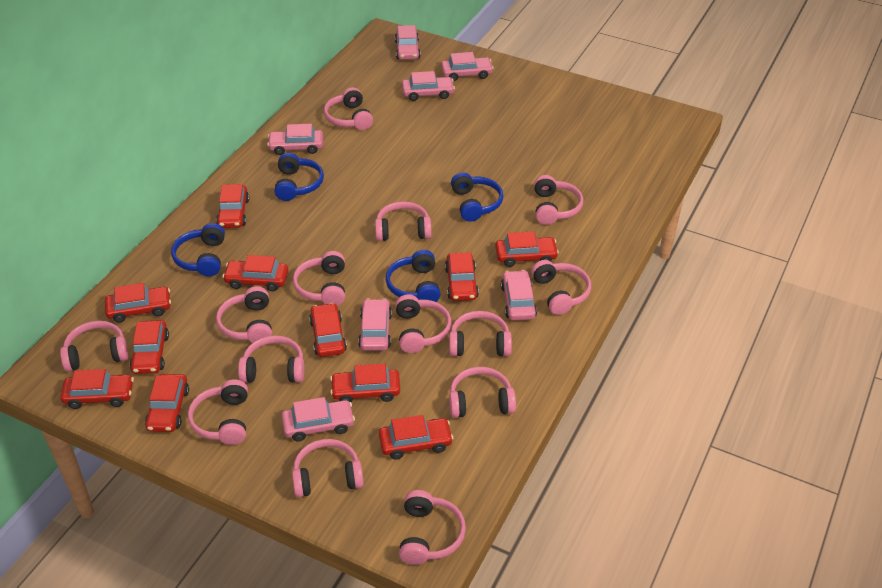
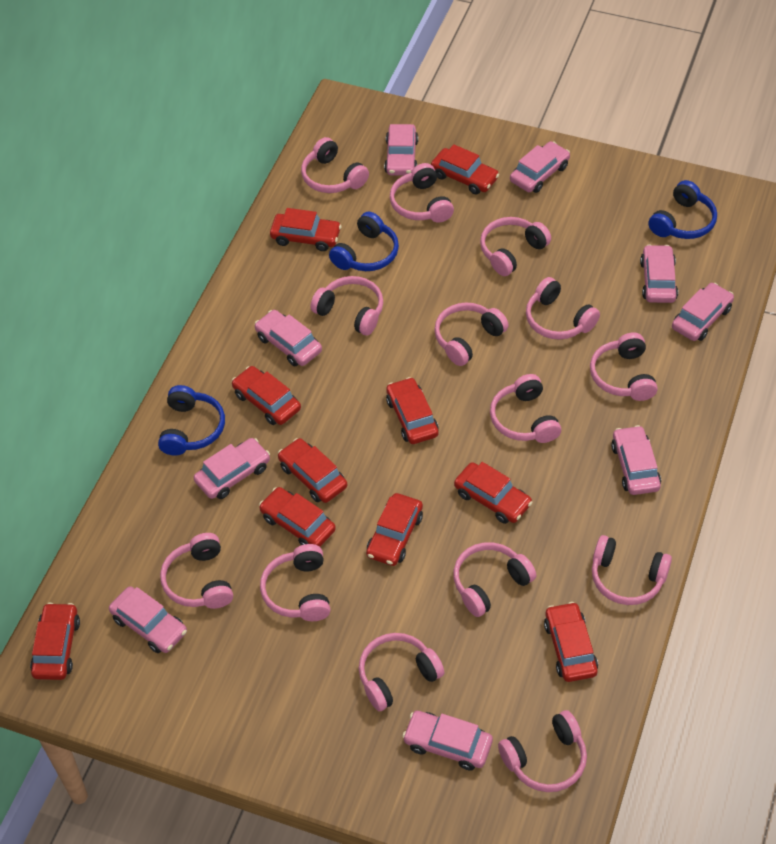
blue headphones: 4 -> 3
pink car: 7 -> 9
red car: 11 -> 10

